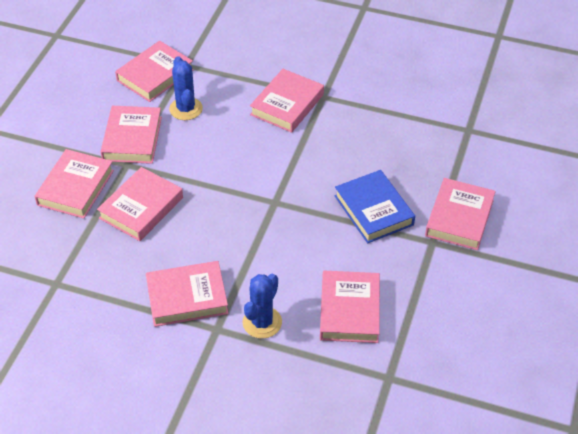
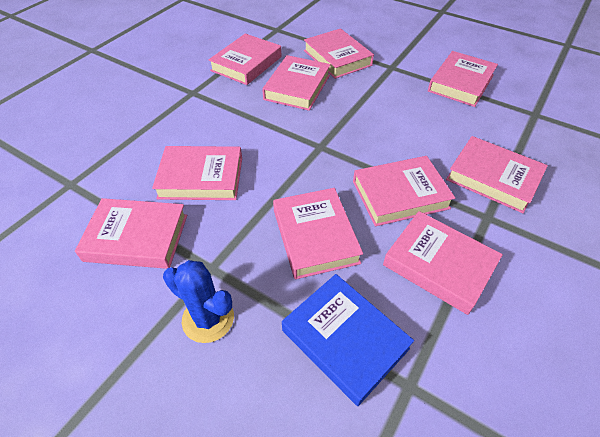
blue cactus: 2 -> 1
pink book: 8 -> 10

